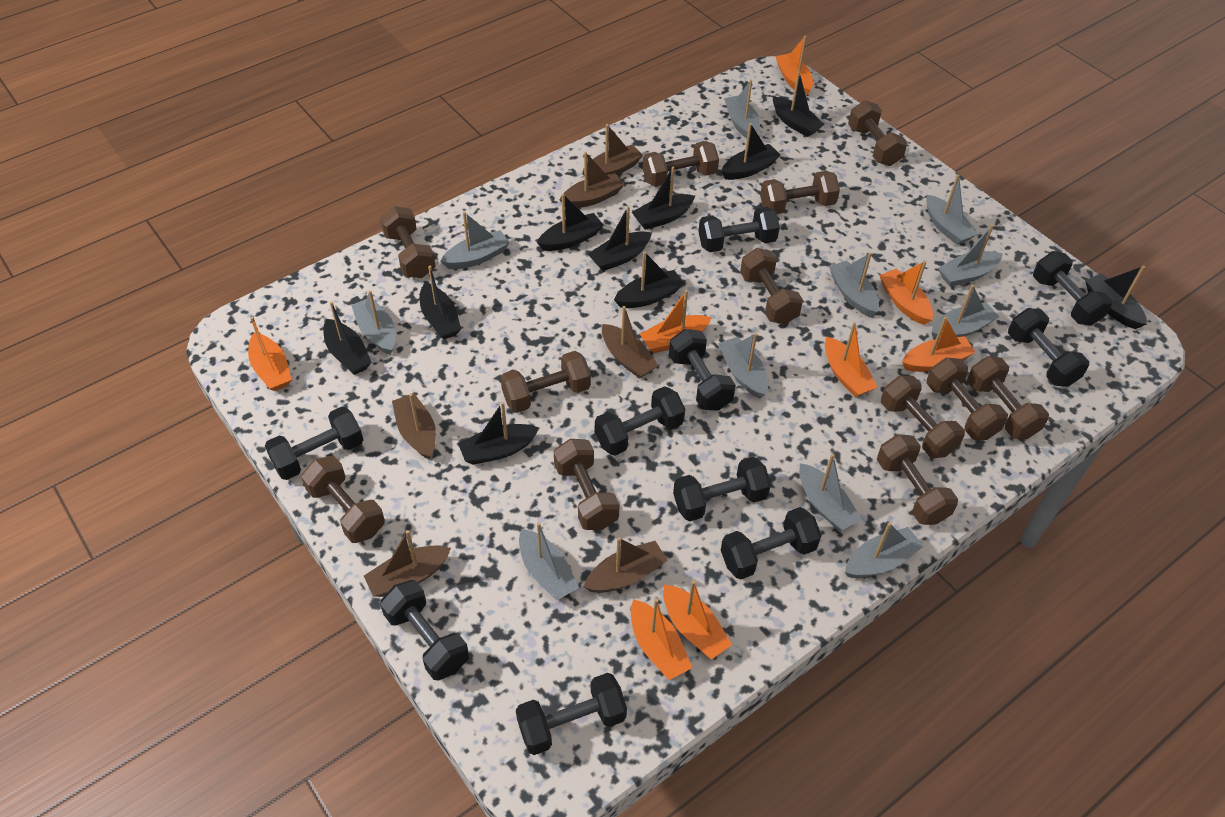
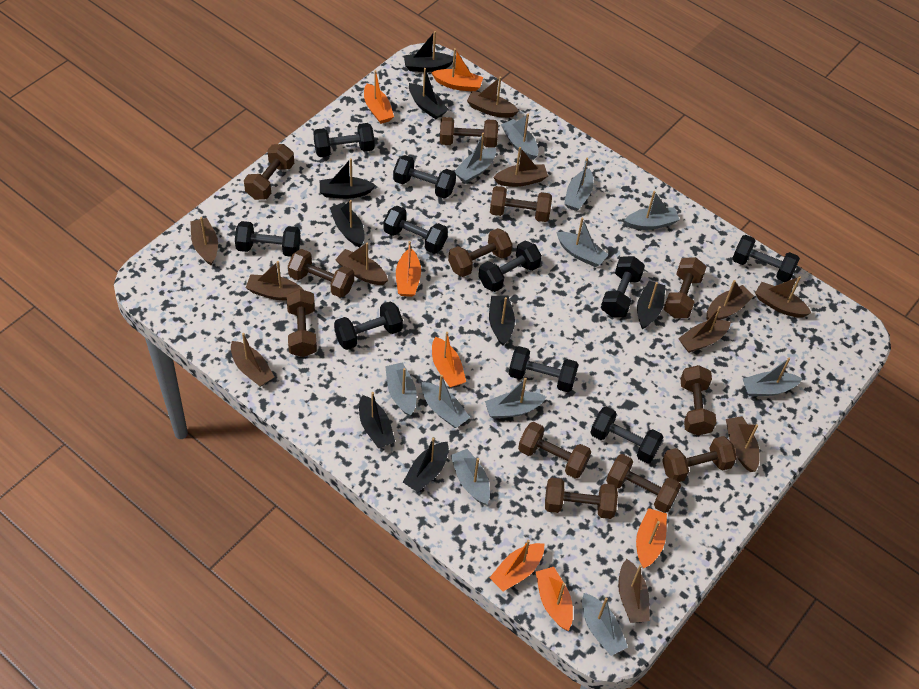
black boat: 10 -> 8
brown boat: 6 -> 11
orange boat: 8 -> 7

